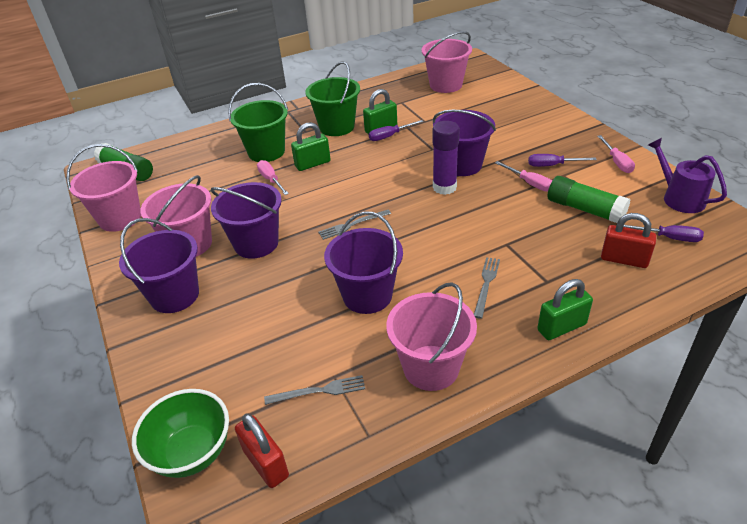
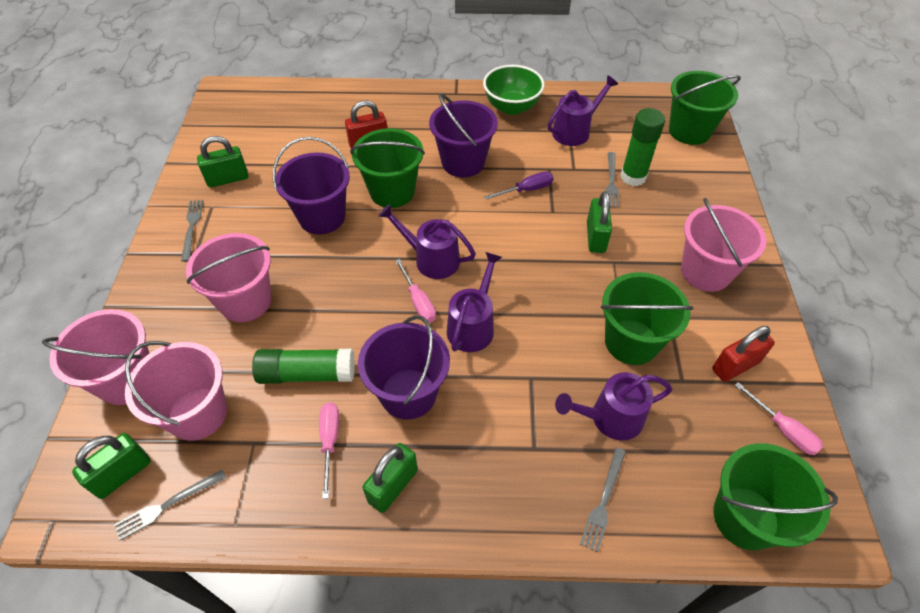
green bucket: 2 -> 4
green padlock: 3 -> 4
grey fork: 3 -> 4
purple bucket: 4 -> 3
purple glue stick: 1 -> 0
purple screwdriver: 3 -> 1
purple watering can: 1 -> 4

